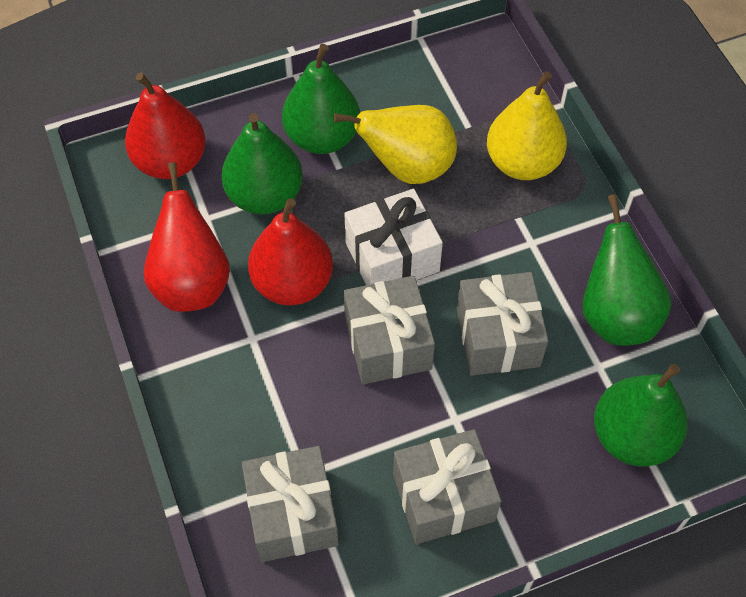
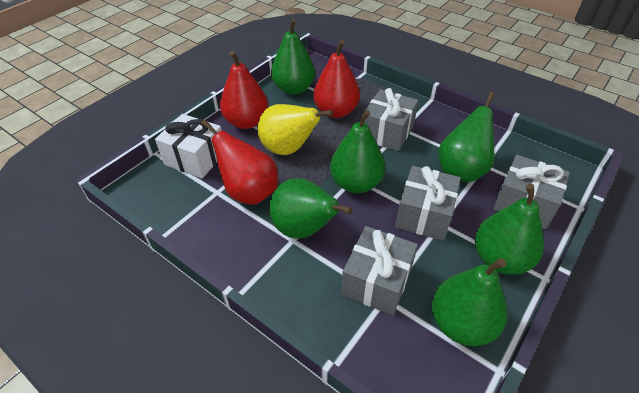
green pear: 4 -> 6
yellow pear: 2 -> 1

